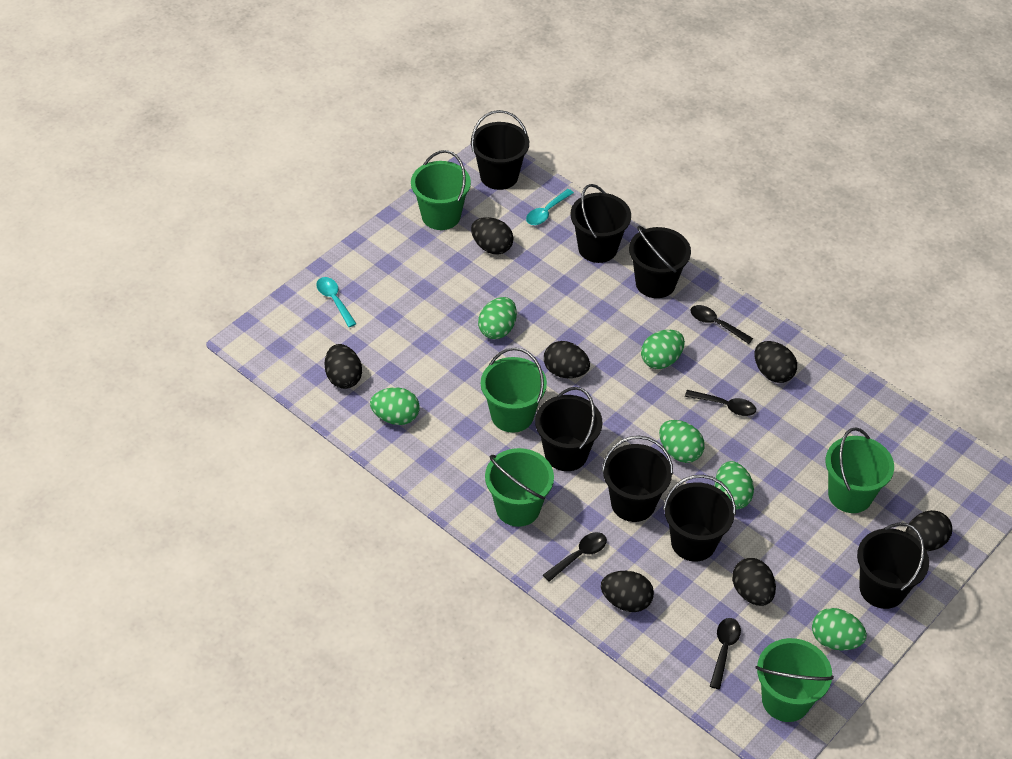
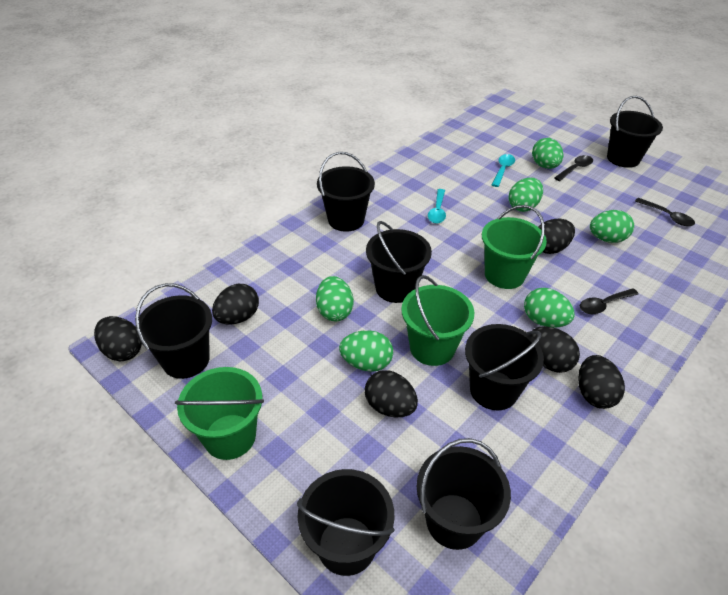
black egg: 7 -> 6
black spoon: 4 -> 3
green bucket: 5 -> 3

